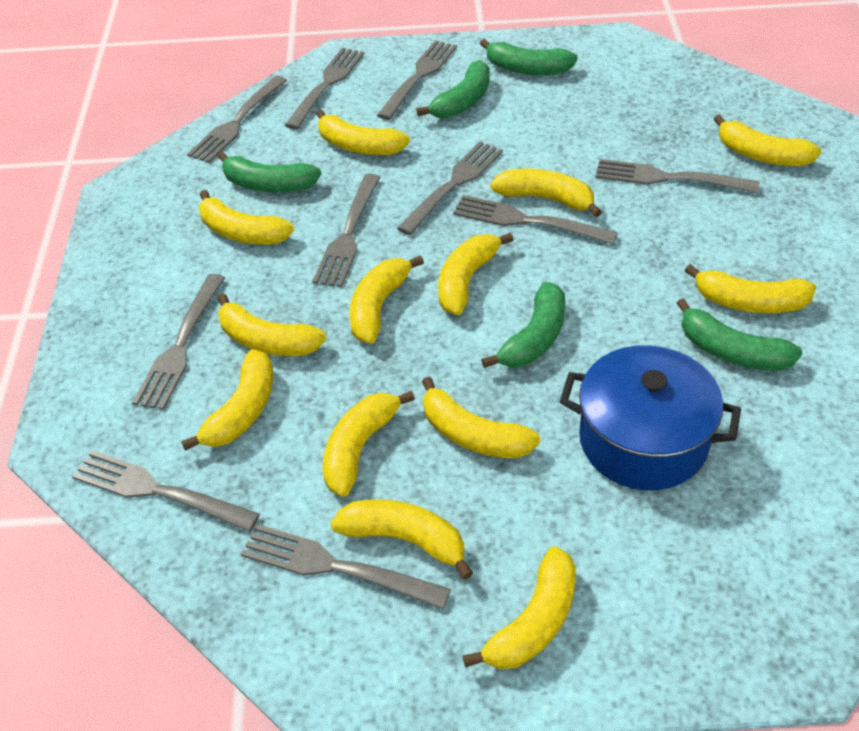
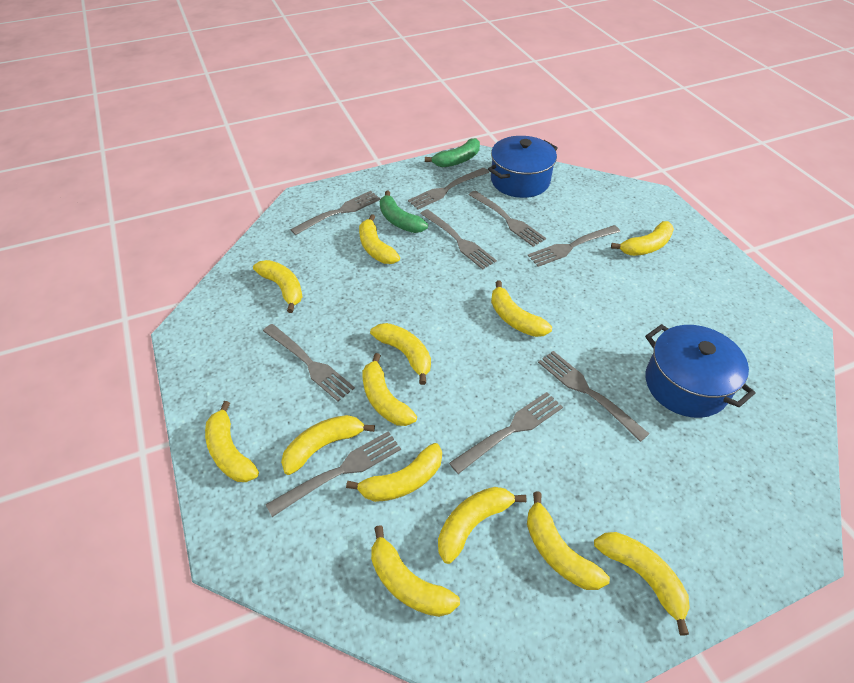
blue pot: 1 -> 2
green banana: 5 -> 2
grey fork: 10 -> 9

